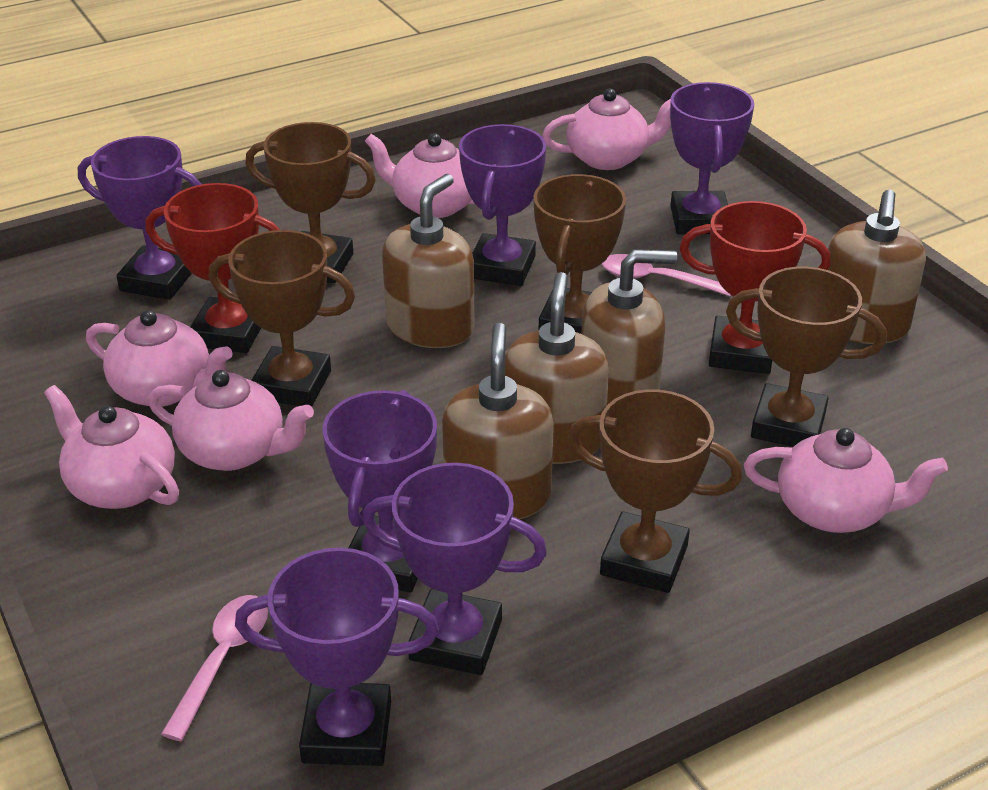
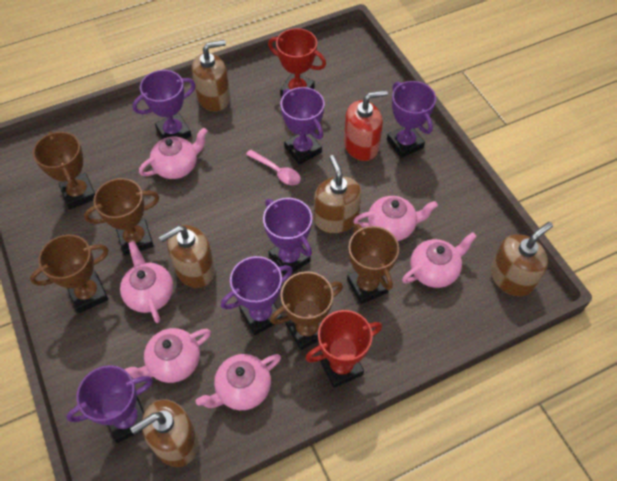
pink spoon: 2 -> 1
red soap dispenser: 0 -> 1

